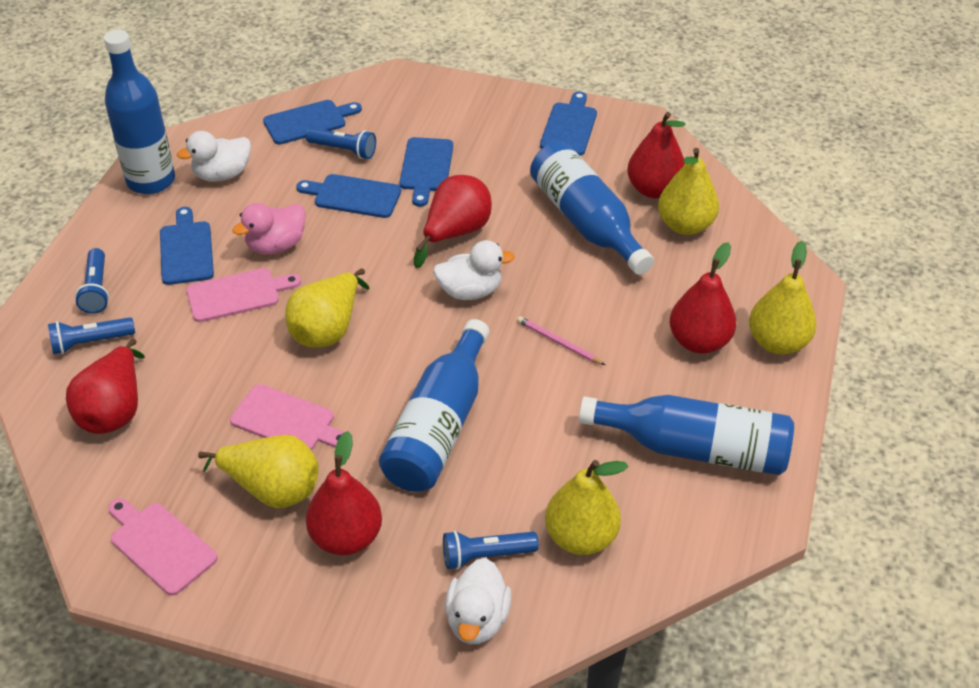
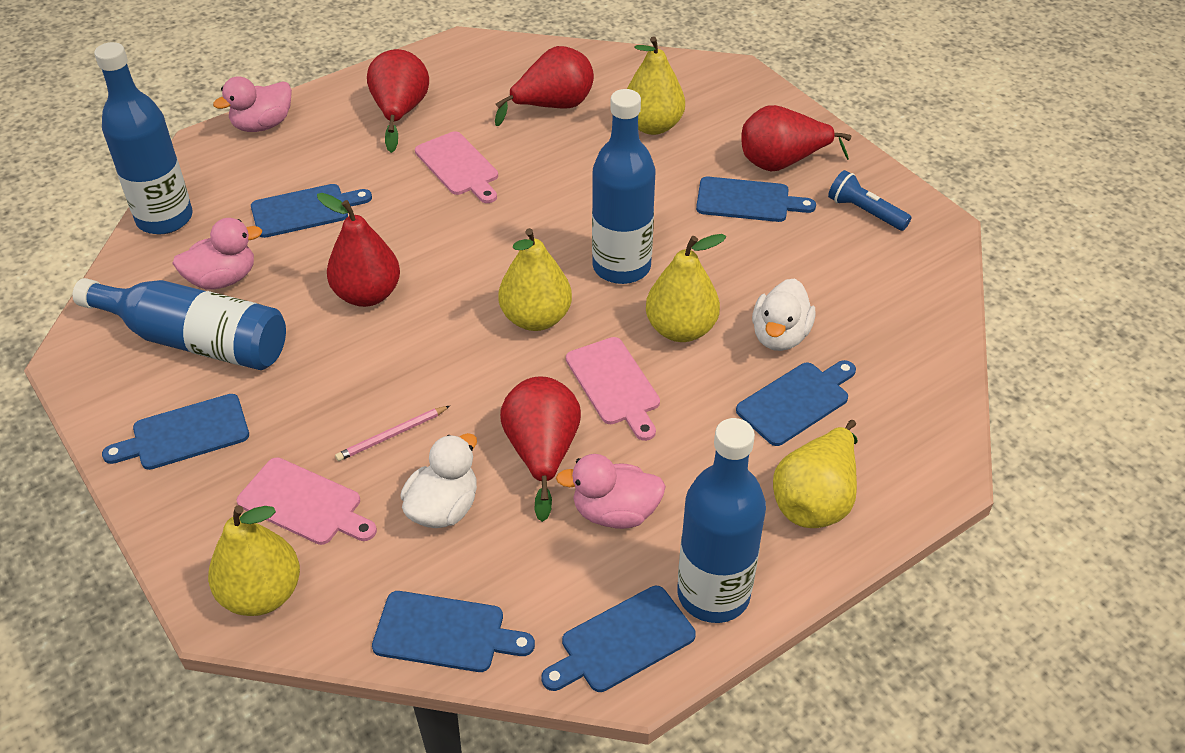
blue cutting board: 5 -> 6
blue flashlight: 4 -> 1
pink duck: 1 -> 3
white duck: 3 -> 2

